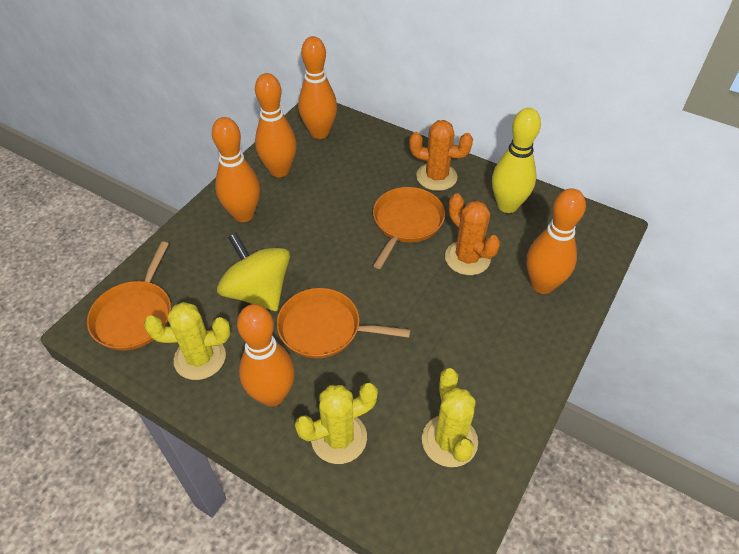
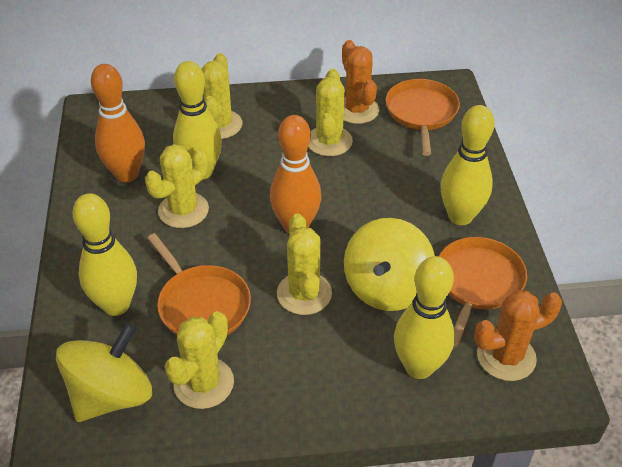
orange bowling pin: 5 -> 2
yellow bowling pin: 1 -> 4
yellow cactus: 3 -> 5
yellow spinning top: 1 -> 2

